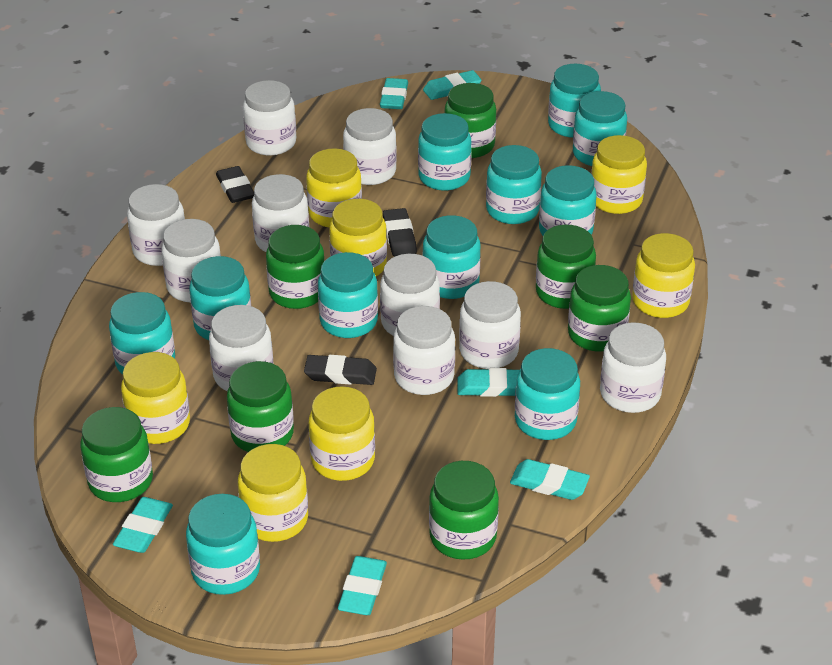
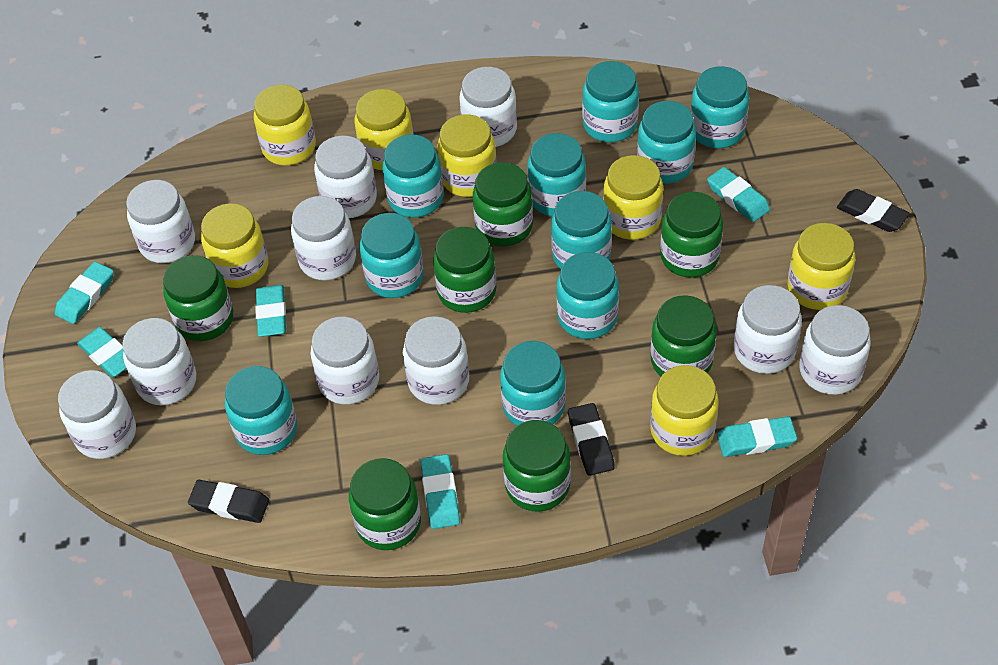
turquoise jar: 11 -> 10

